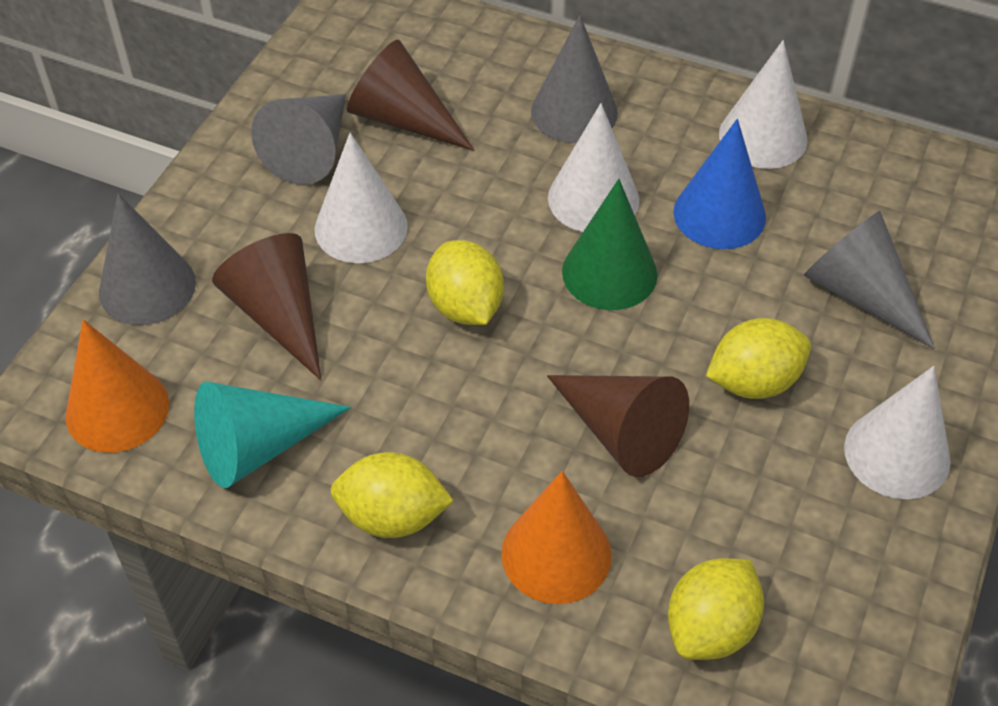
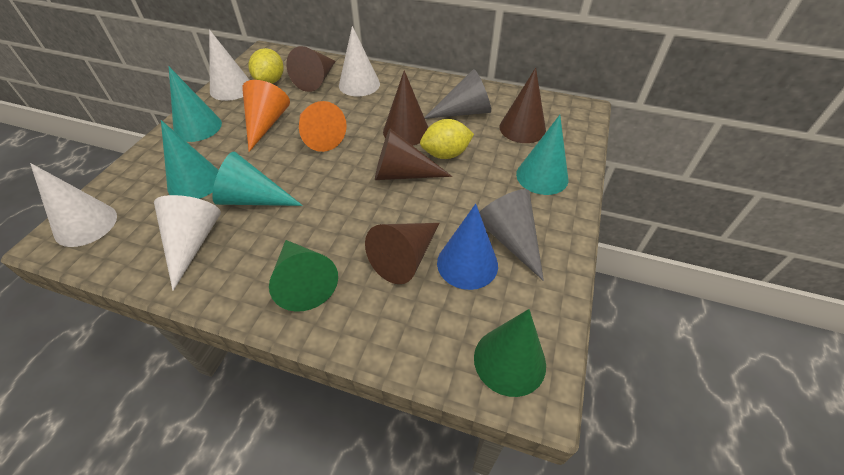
brown cone: 3 -> 5
green cone: 1 -> 2
grey cone: 4 -> 2
turquoise cone: 1 -> 4
yellow lemon: 4 -> 2

